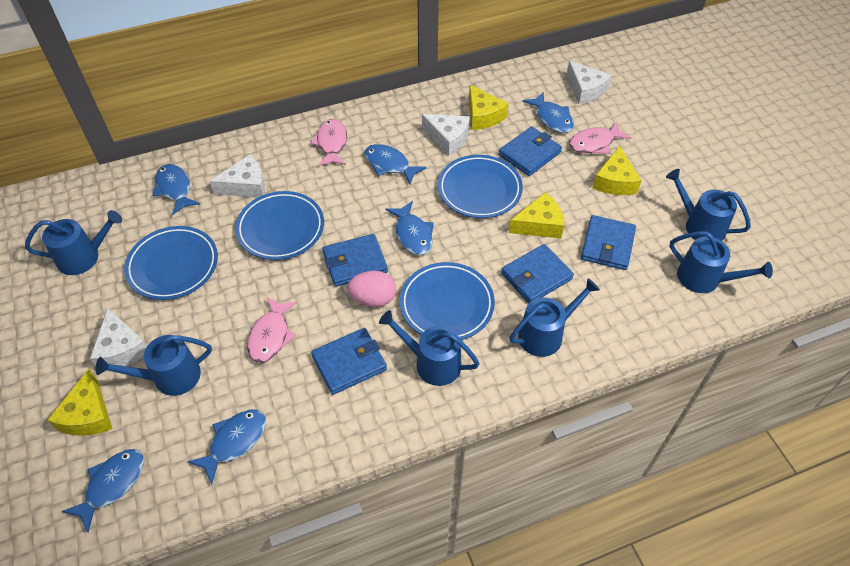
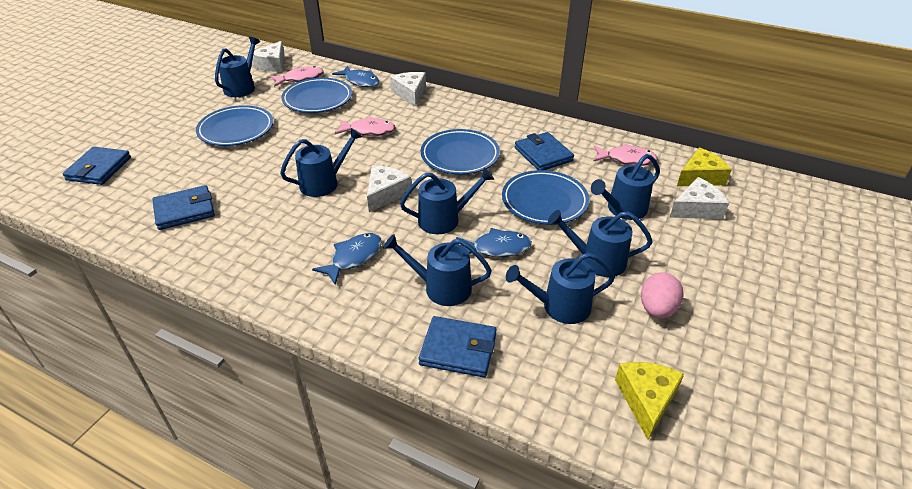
blue fish: 6 -> 3
blue wallet: 5 -> 4
blue watering can: 6 -> 7
yellow cheese: 4 -> 2

